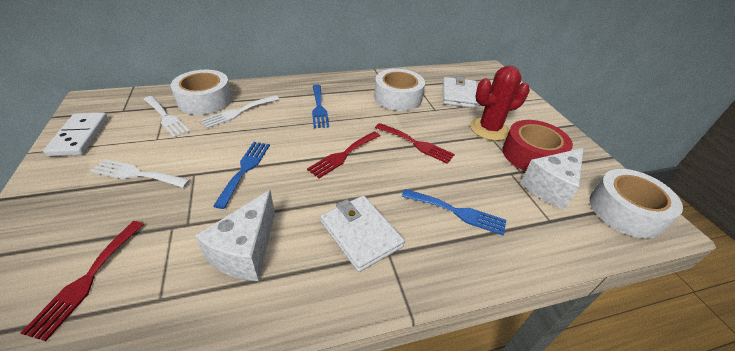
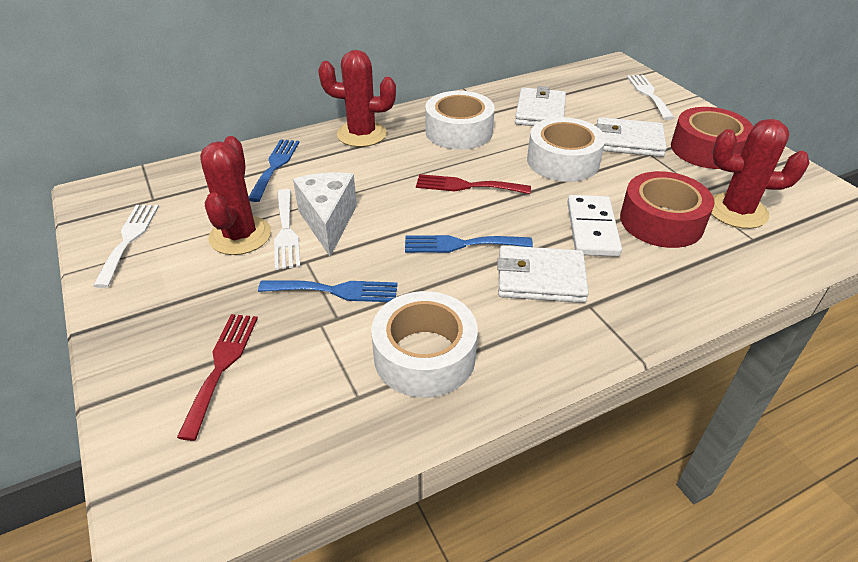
red cactus: 1 -> 3
red fork: 3 -> 2
red tape: 1 -> 2
white cheese: 2 -> 1
white wallet: 2 -> 3

